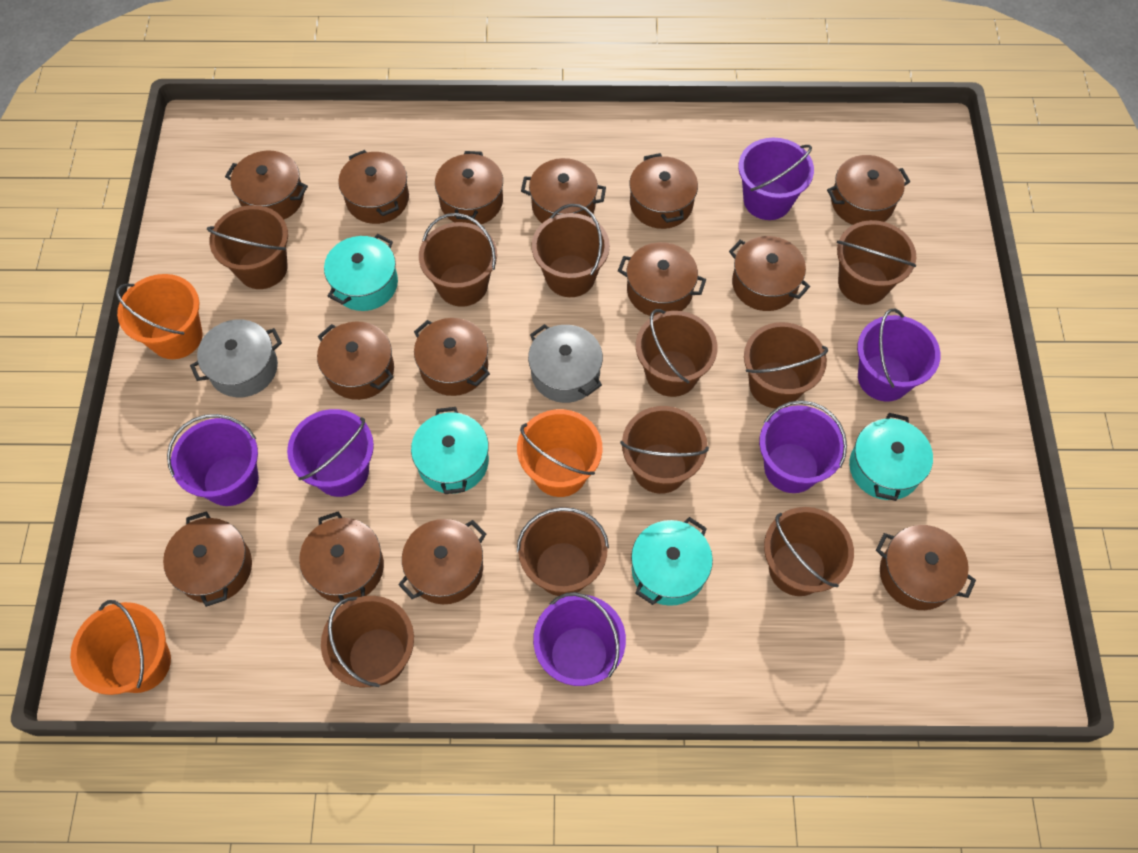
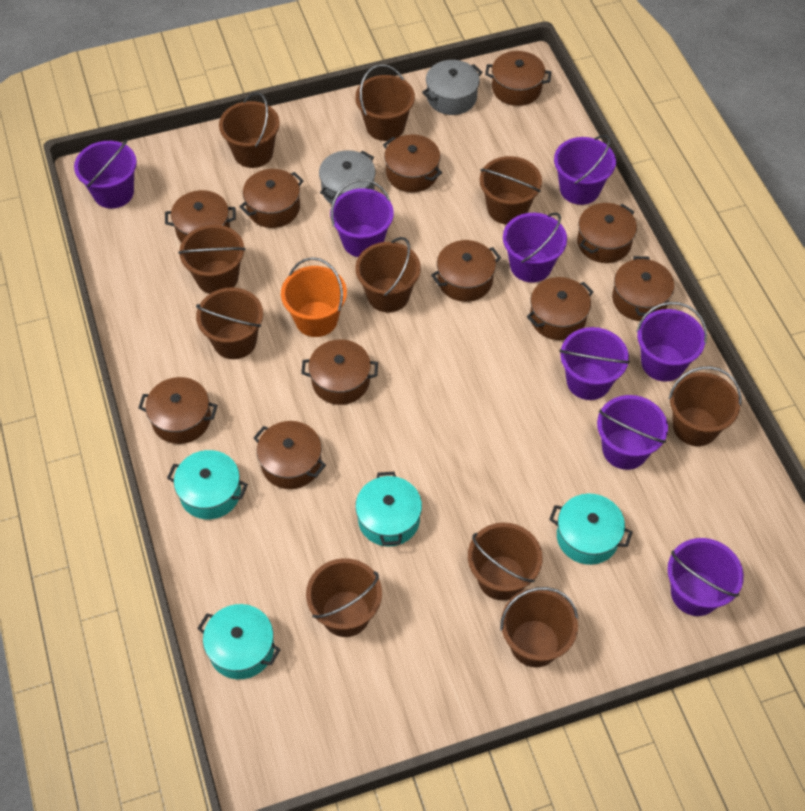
brown pot: 14 -> 11
orange bucket: 3 -> 1
purple bucket: 6 -> 8

